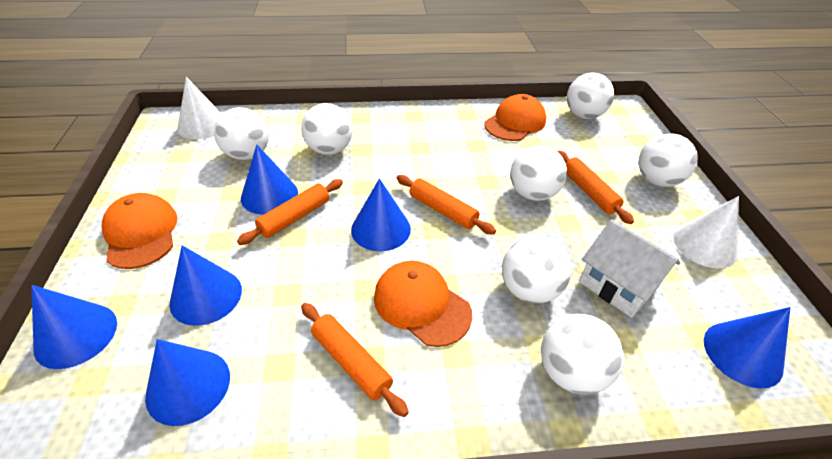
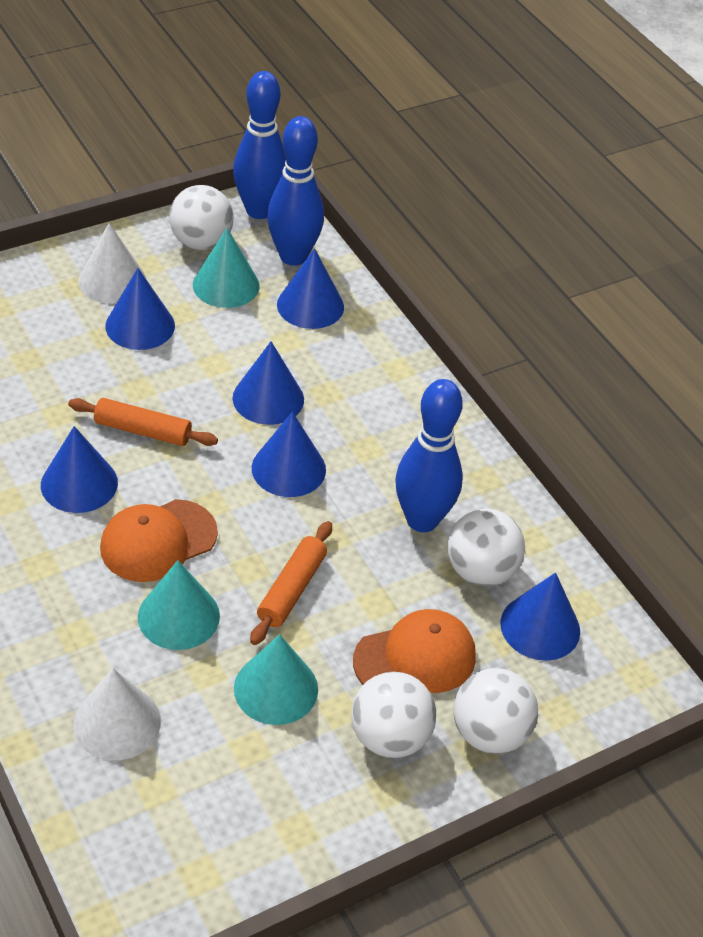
blue bowling pin: 0 -> 3
orange cap: 3 -> 2
orange rolling pin: 4 -> 2
turquoise cone: 0 -> 3
white ball: 7 -> 4
white house: 1 -> 0

